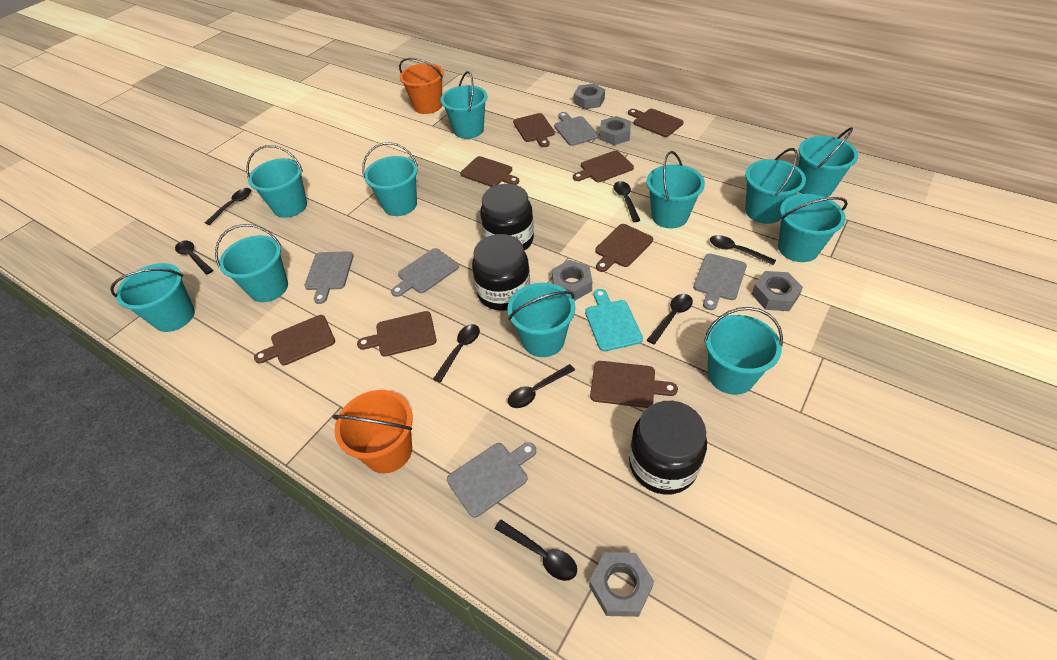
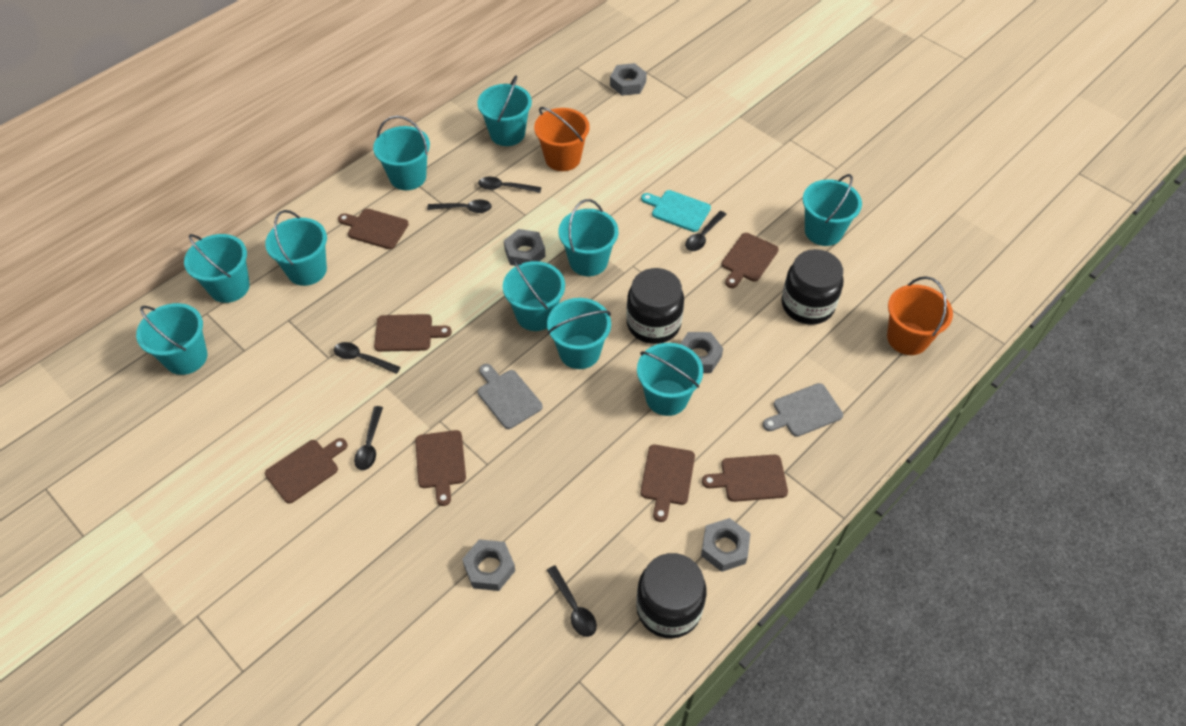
black spoon: 8 -> 6
brown cutting board: 8 -> 7
grey cutting board: 5 -> 2
turquoise bucket: 11 -> 10

